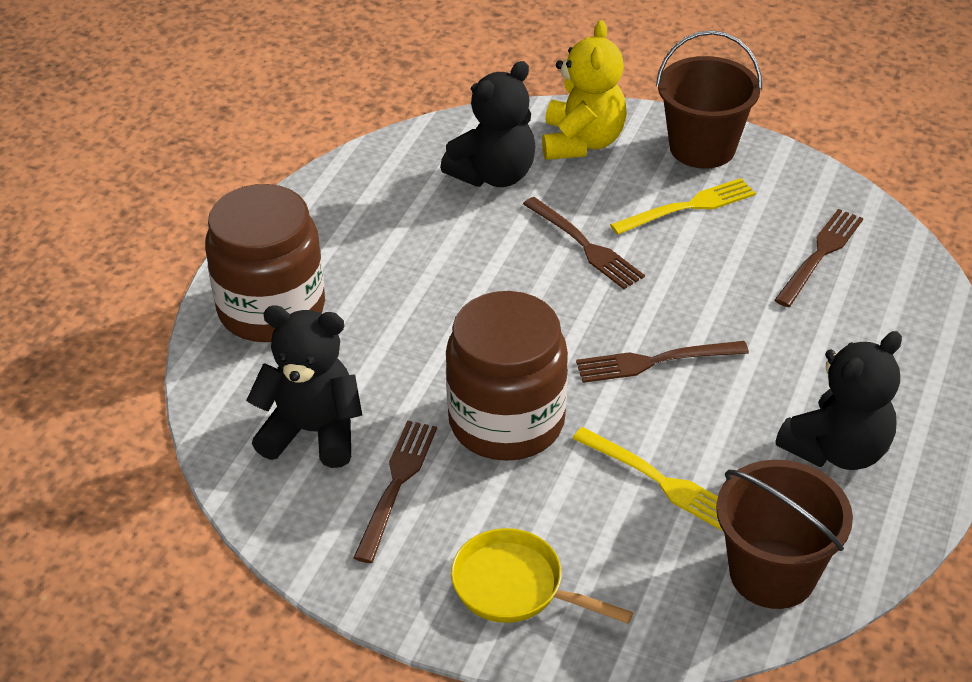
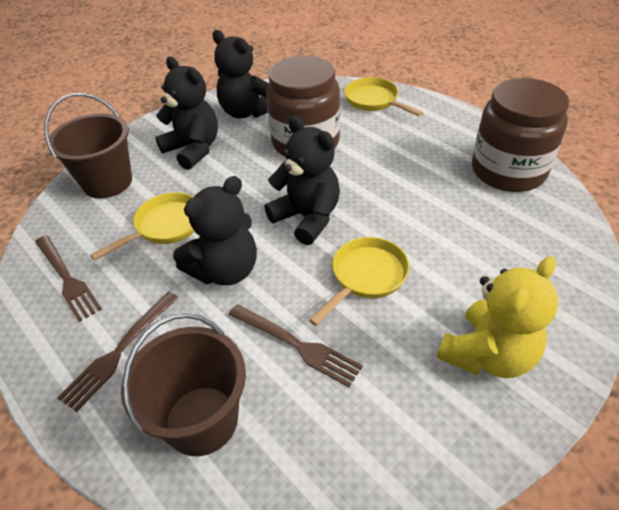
black teddy bear: 3 -> 4
brown fork: 4 -> 3
yellow fork: 2 -> 0
yellow pan: 1 -> 3

